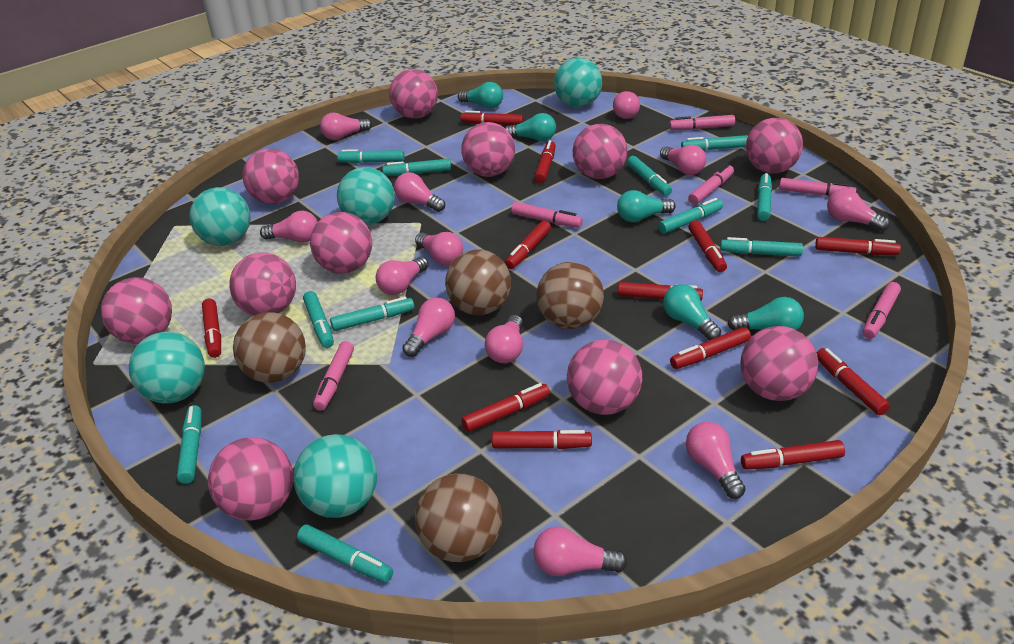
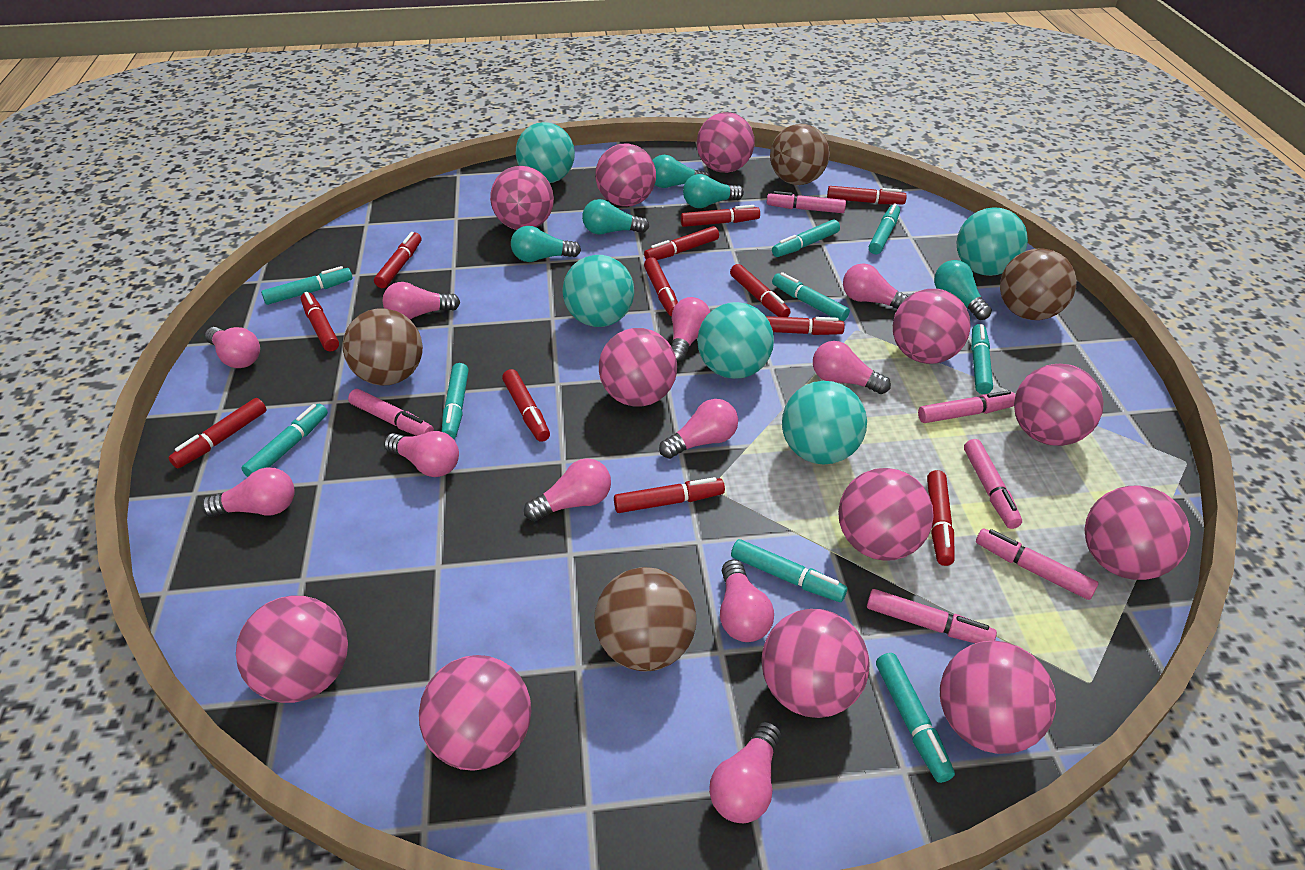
pink ball: 11 -> 12
pink light bulb: 12 -> 11
turquoise marker: 11 -> 9

